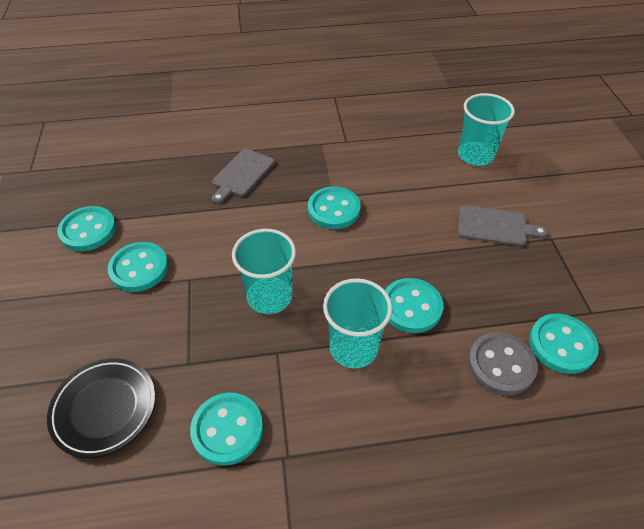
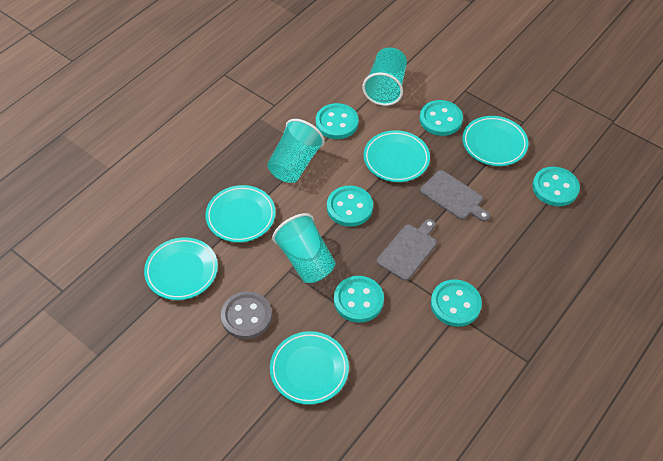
black plate: 1 -> 0
turquoise plate: 0 -> 5

